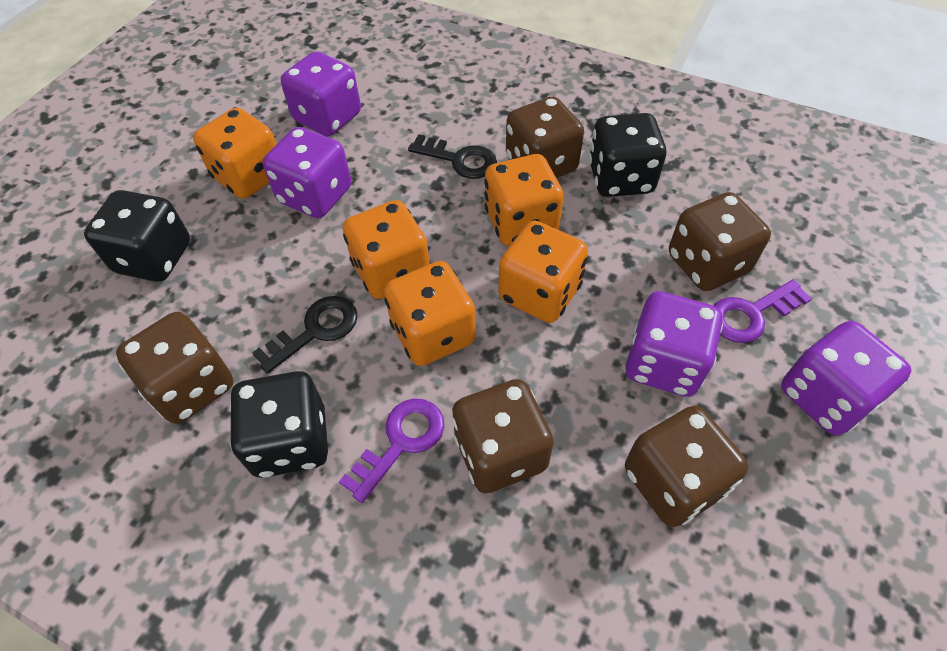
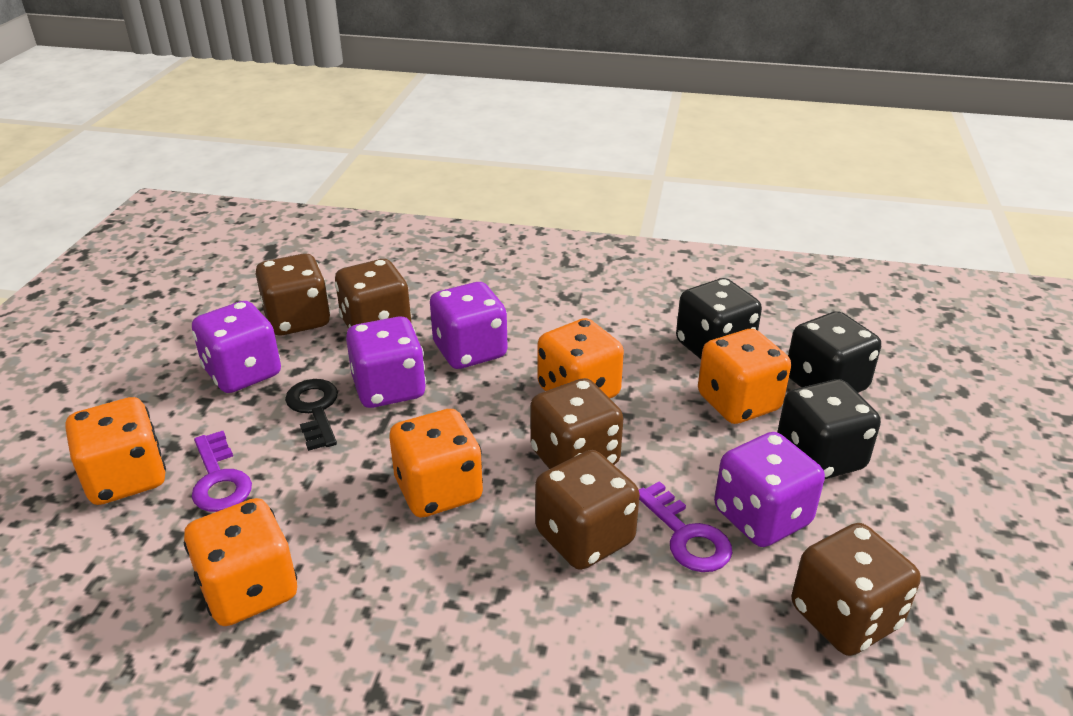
black key: 2 -> 1

